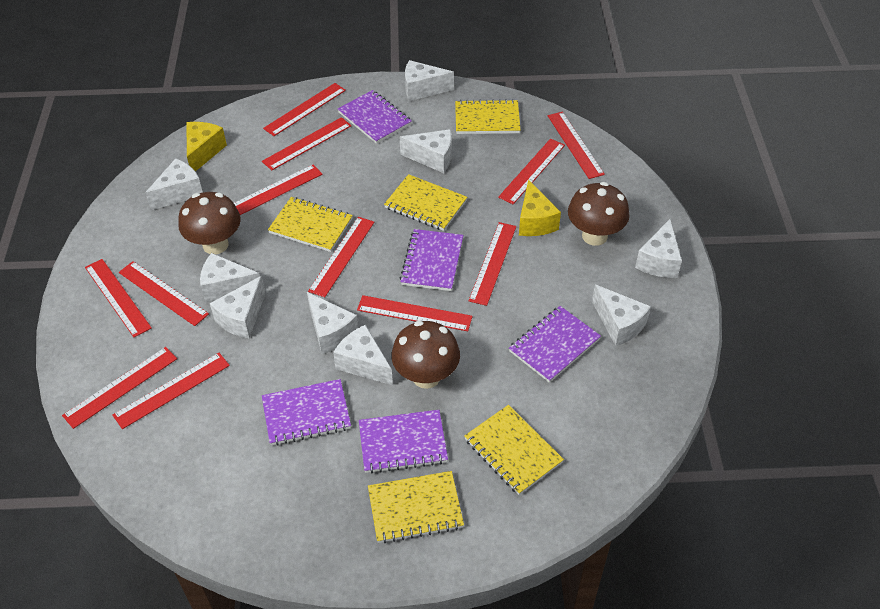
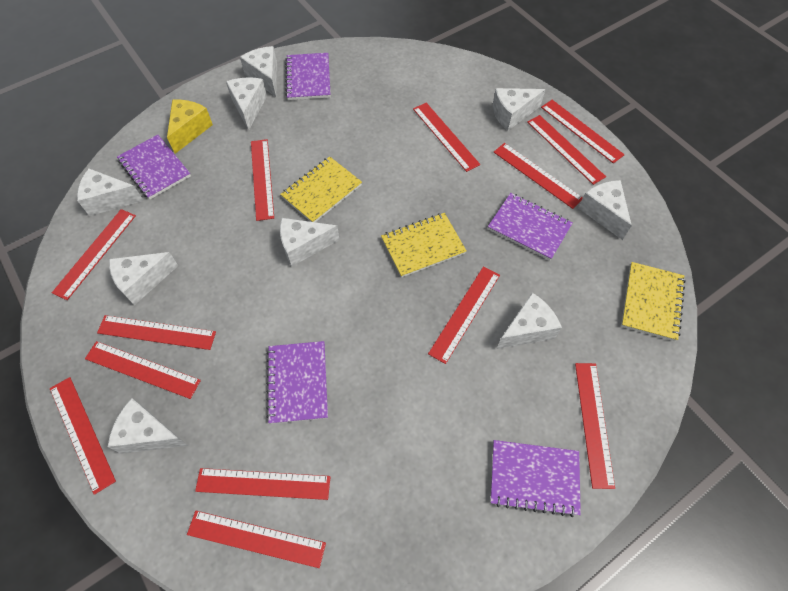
brown mushroom: 3 -> 0
red ruler: 12 -> 13
yellow cheese: 2 -> 1
yellow notebook: 5 -> 3

